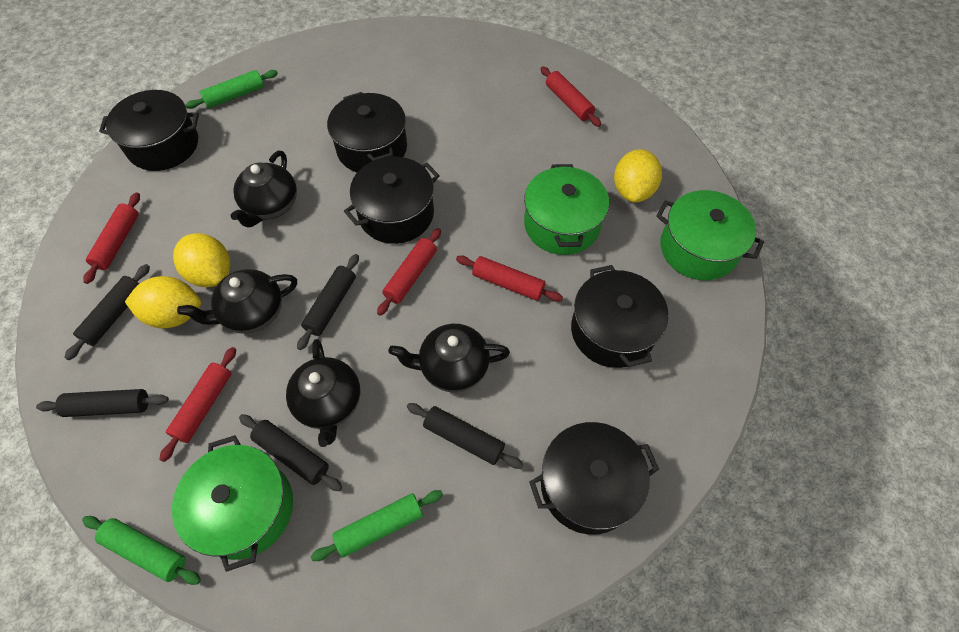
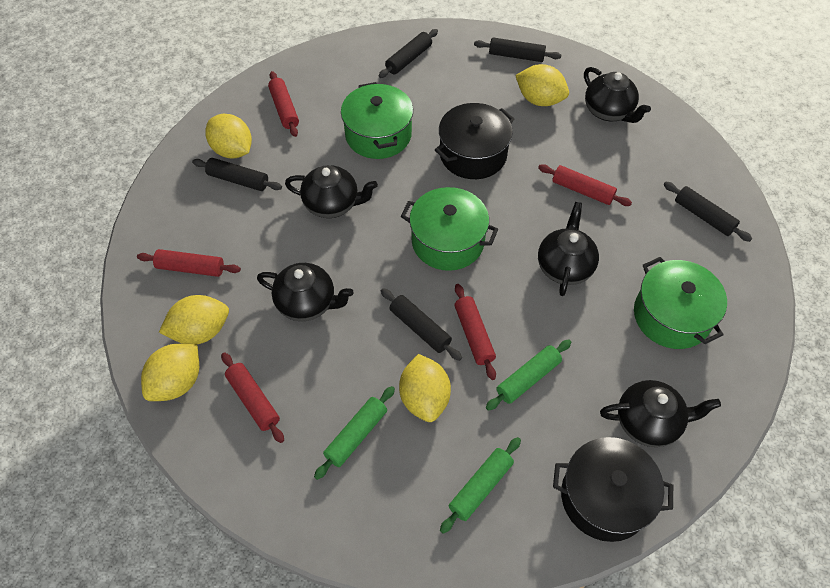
black pot: 5 -> 2
black teapot: 4 -> 5
yellow lemon: 3 -> 5

